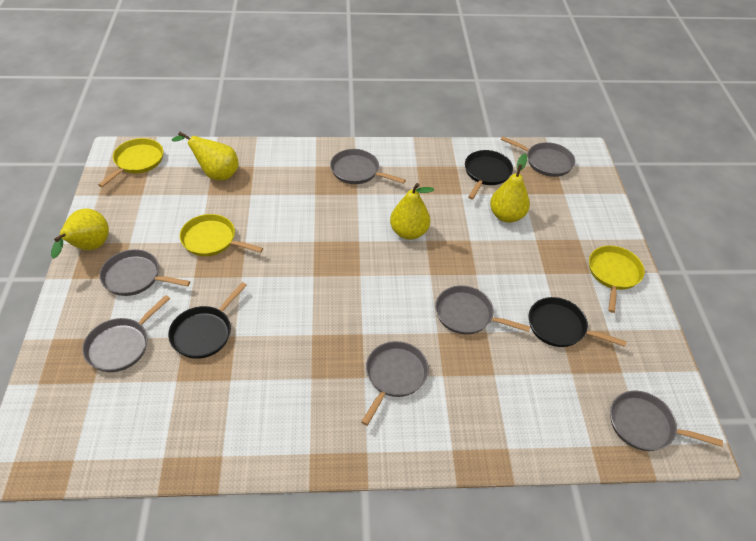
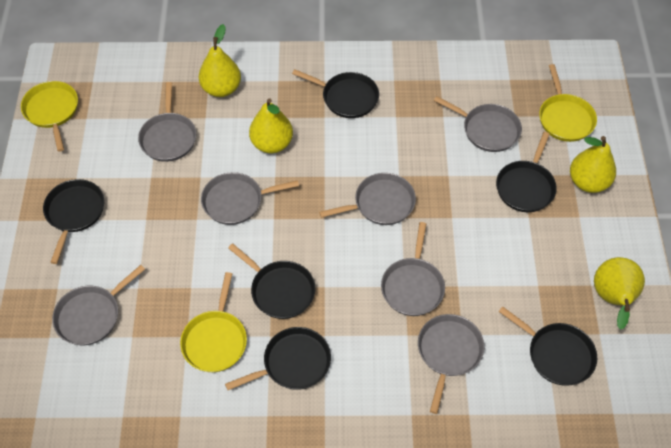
black pan: 3 -> 6

